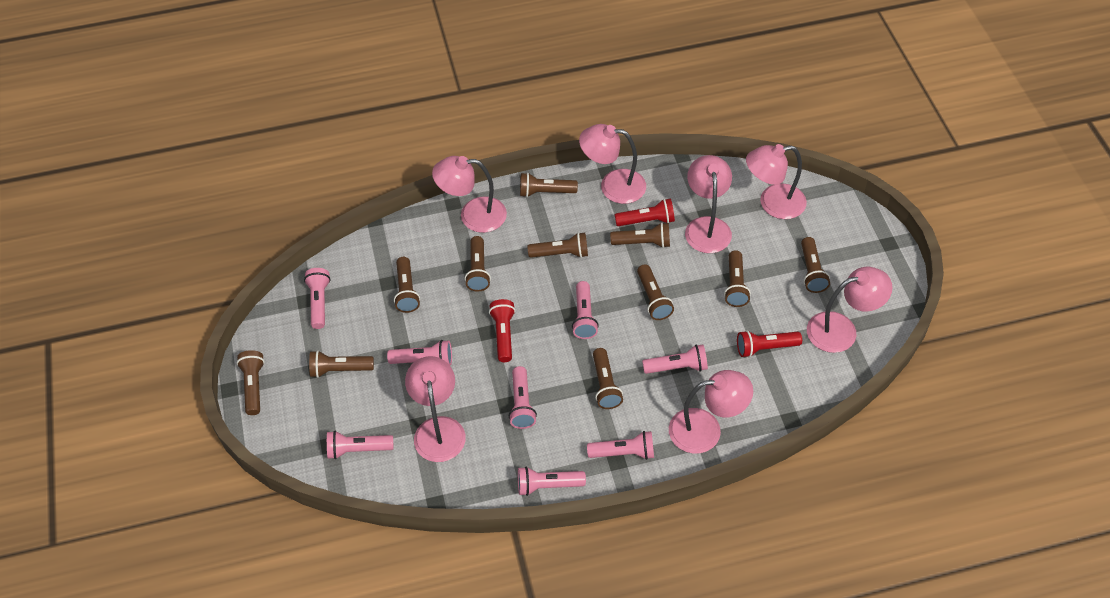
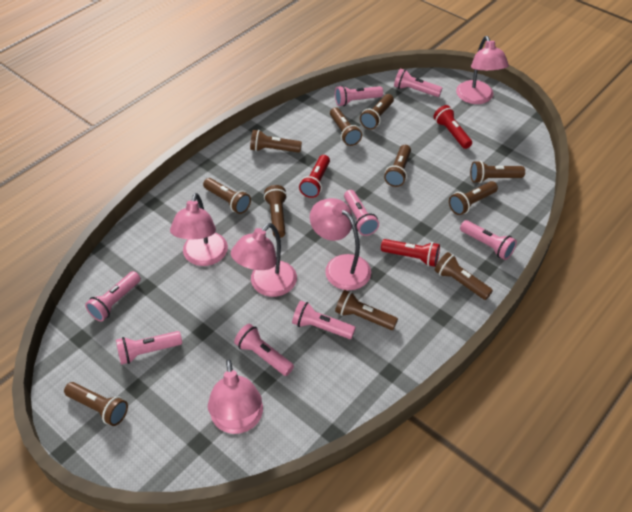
pink lamp: 7 -> 5

